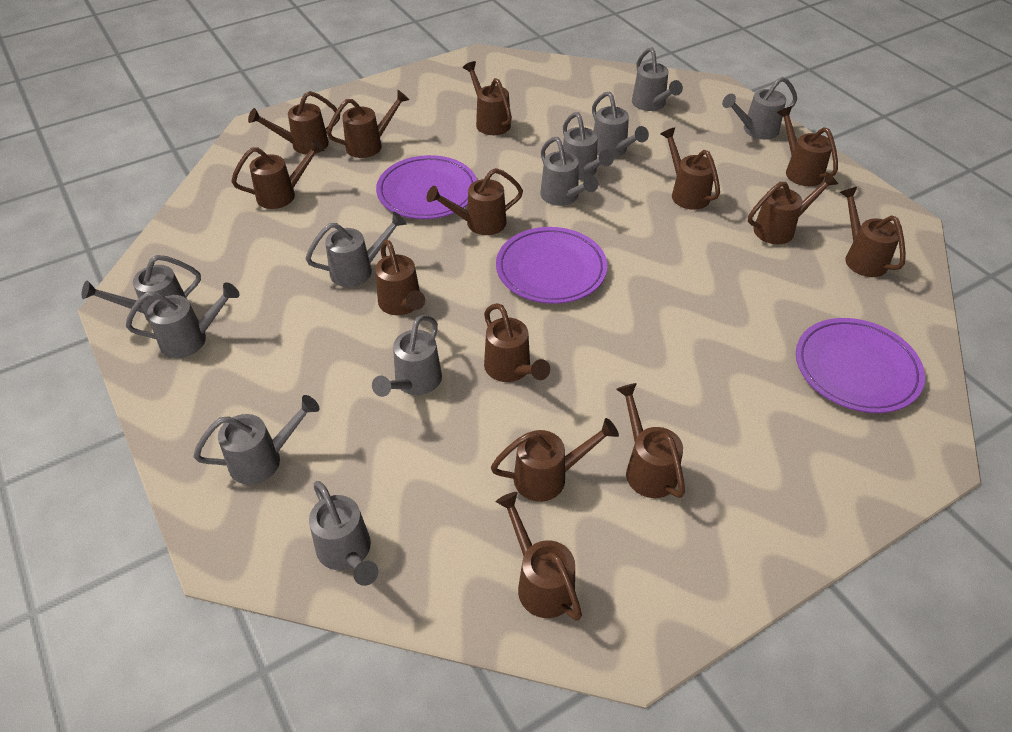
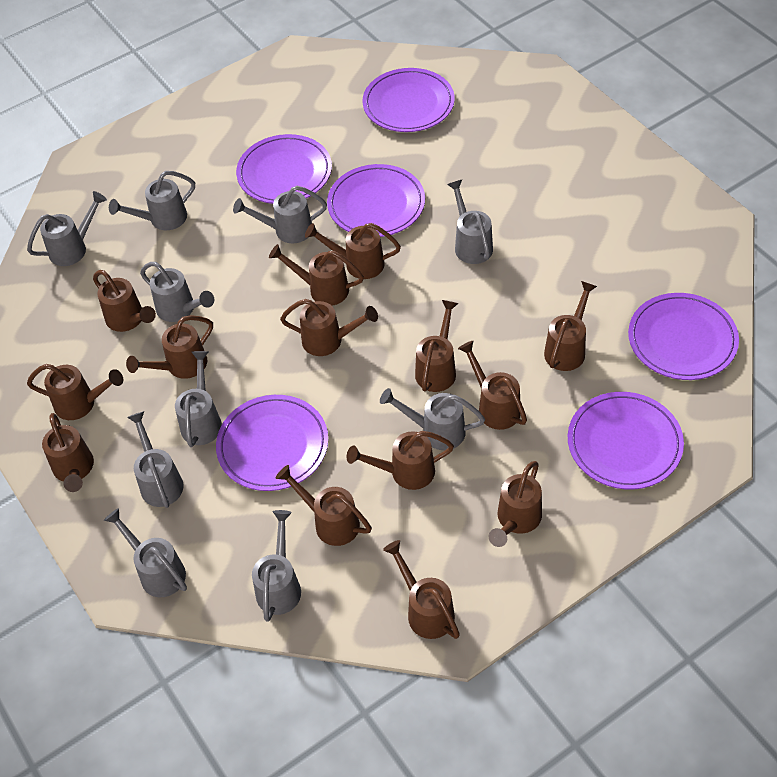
grey watering can: 11 -> 10
purple plate: 3 -> 6

